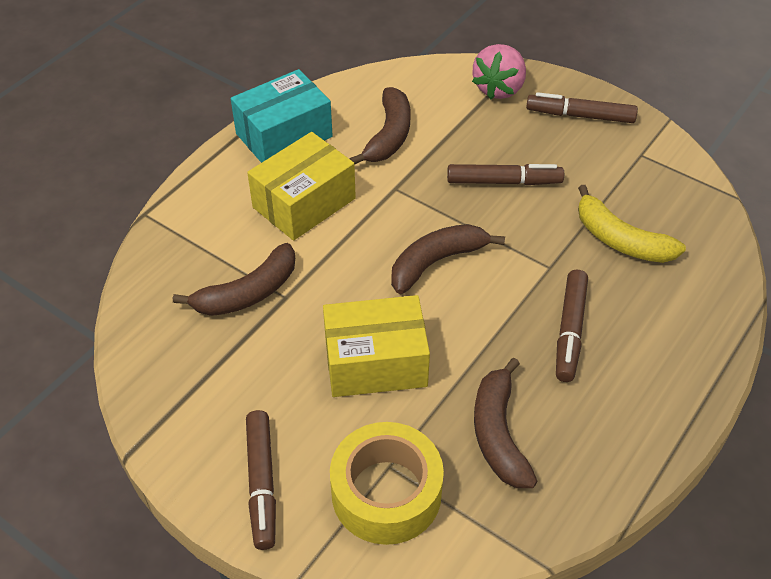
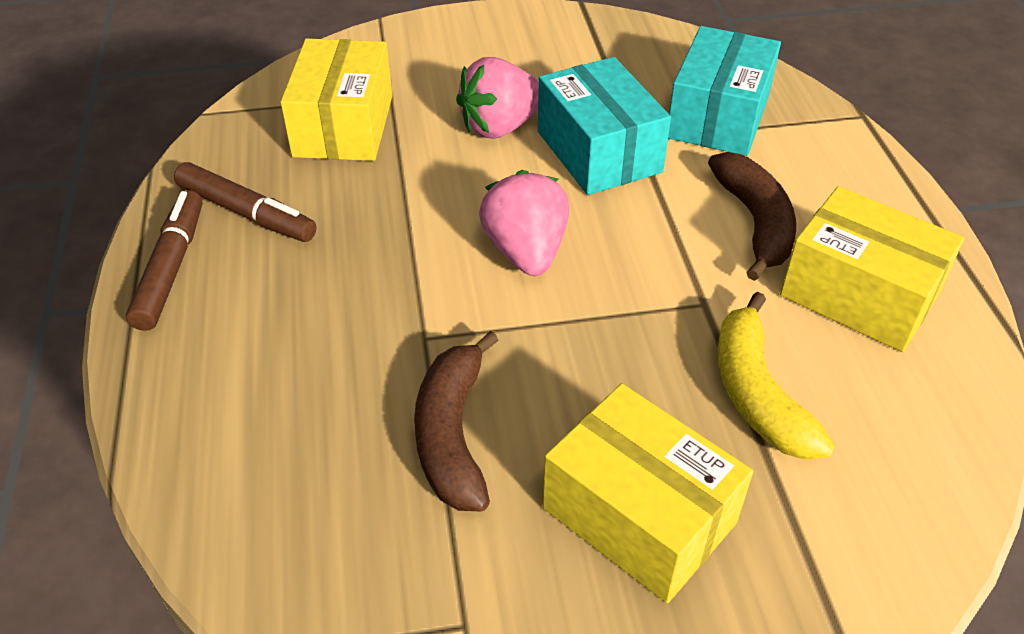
brown banana: 4 -> 2
brown marker: 4 -> 2
pink strawberry: 1 -> 2
turquoise box: 1 -> 2
yellow box: 2 -> 3
yellow tape: 1 -> 0

